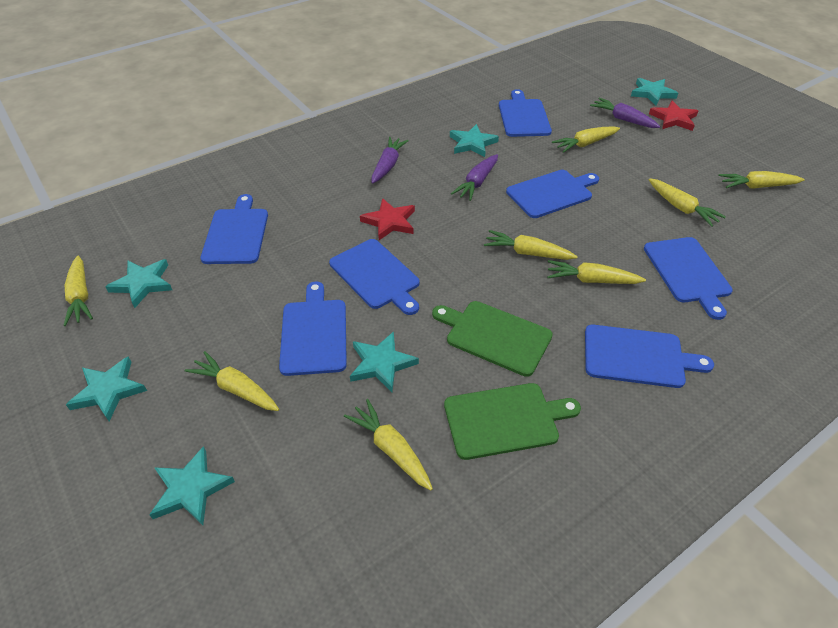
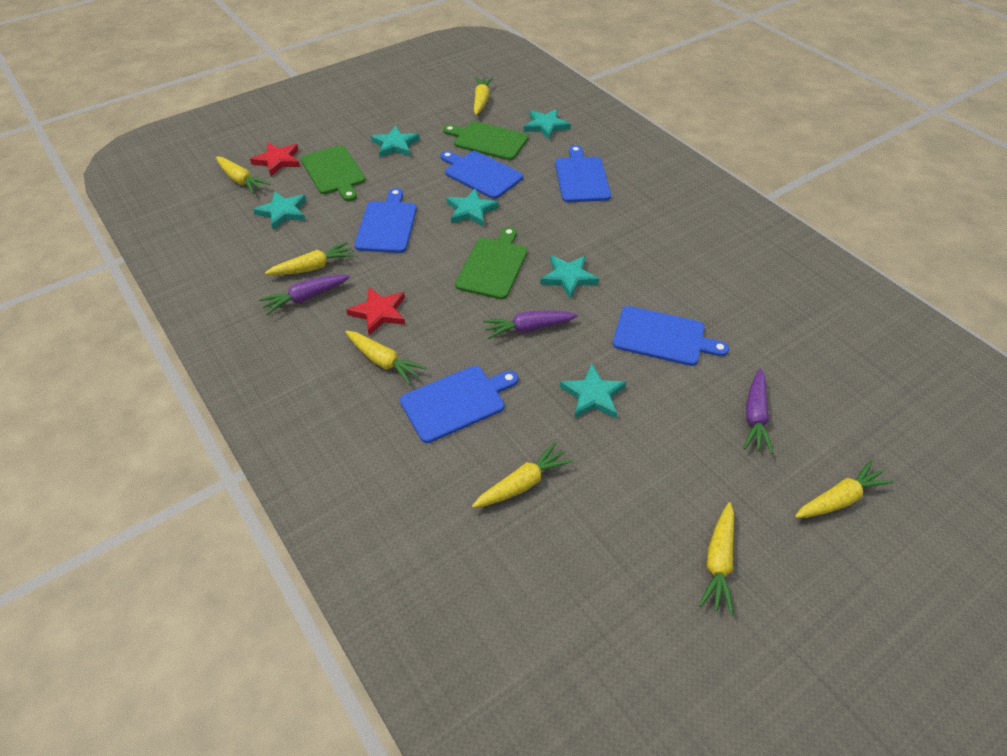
blue cutting board: 7 -> 5
green cutting board: 2 -> 3
yellow carrot: 8 -> 7

